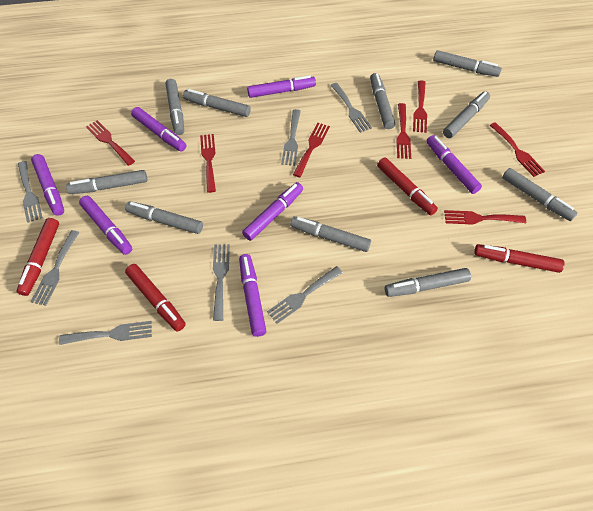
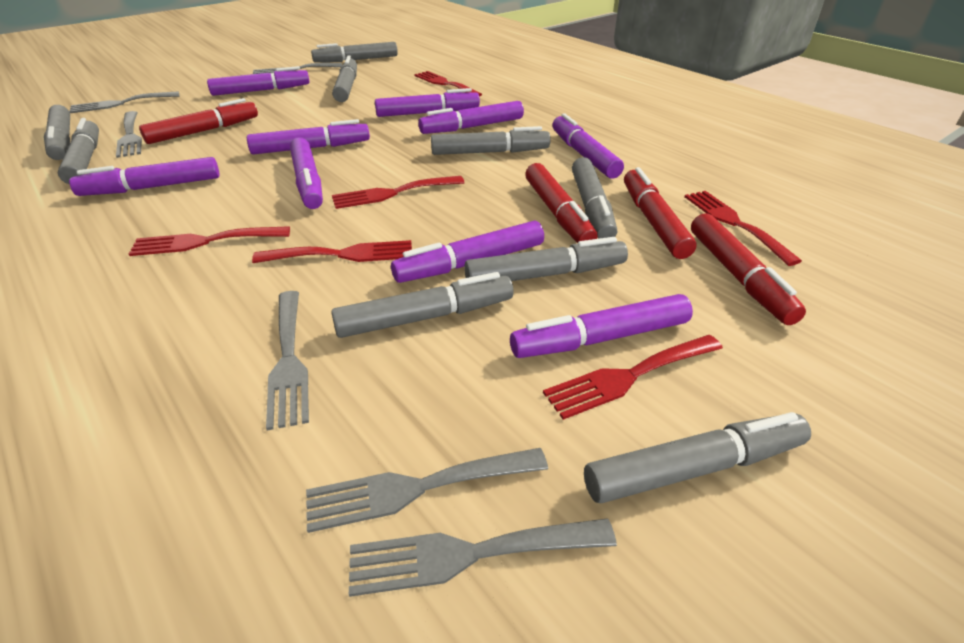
grey fork: 7 -> 6
grey marker: 10 -> 9
purple marker: 7 -> 9
red fork: 7 -> 6

